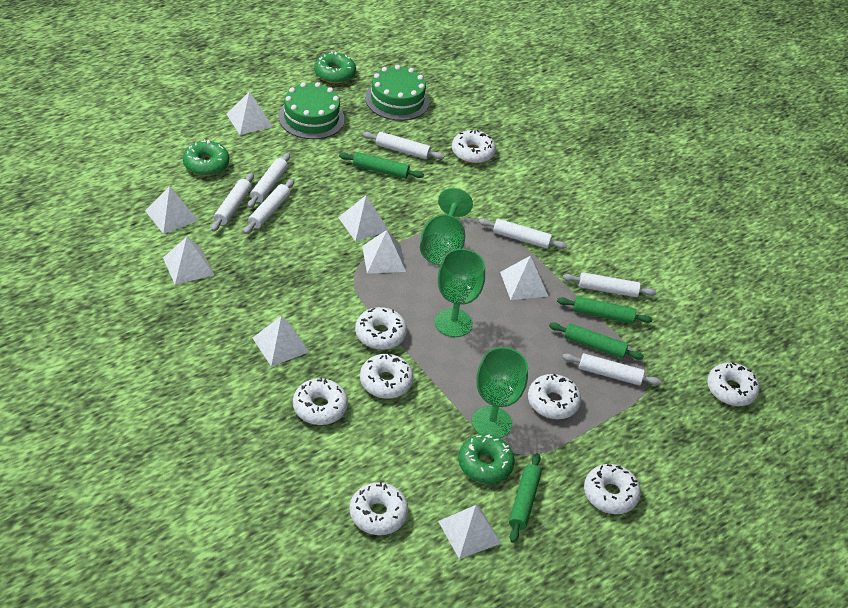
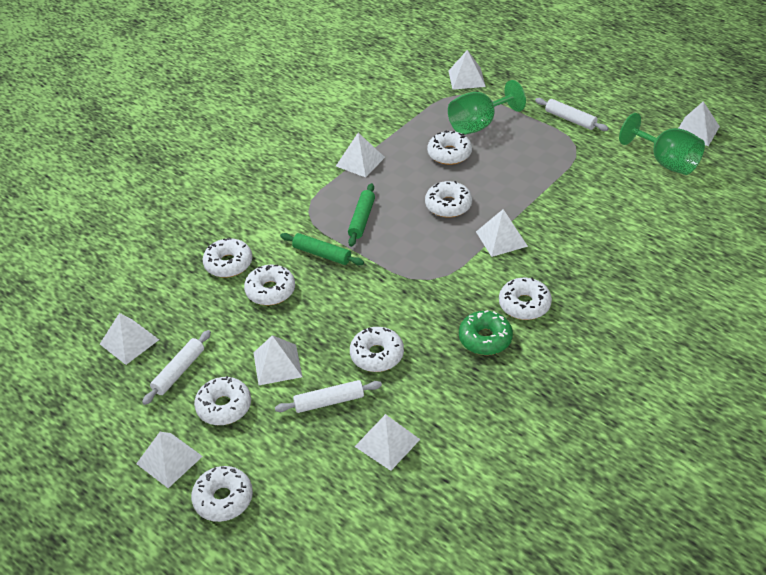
green cake: 2 -> 0
green donut: 3 -> 1
green goblet: 3 -> 2
green rolling pin: 4 -> 2
white rolling pin: 7 -> 3

